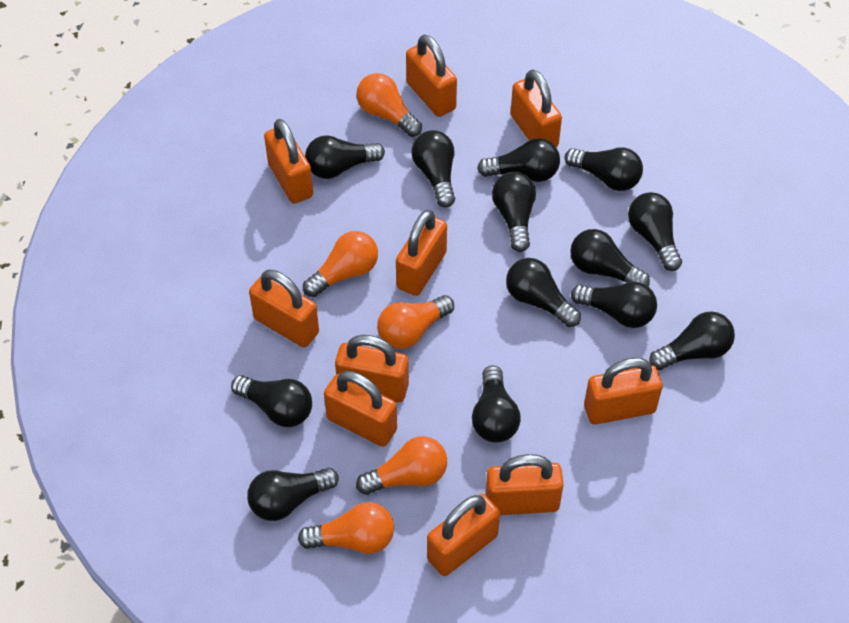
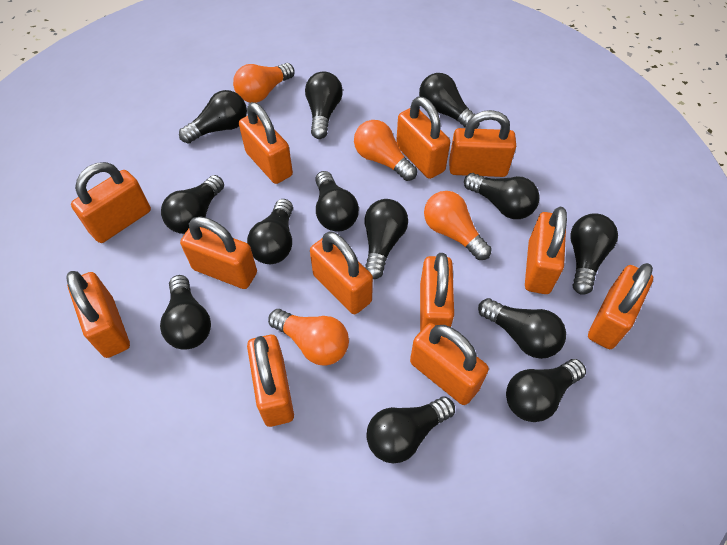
orange light bulb: 5 -> 4
orange padlock: 10 -> 12

